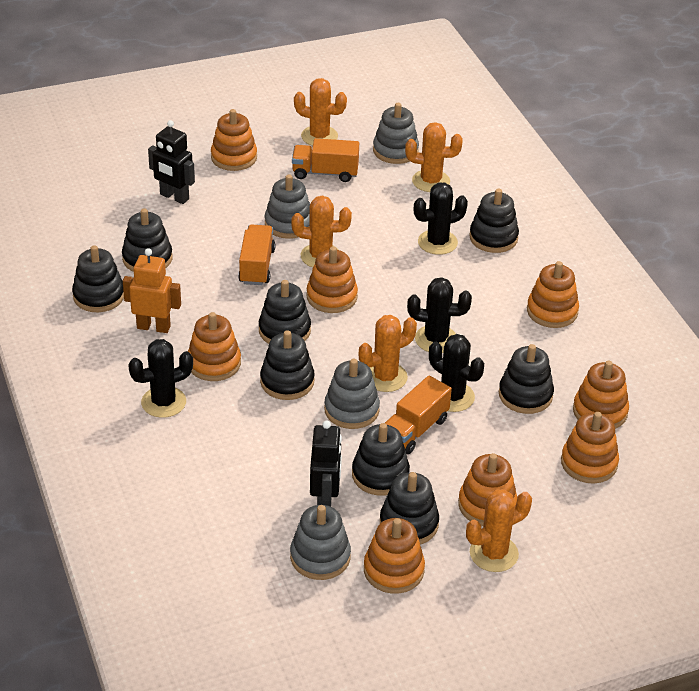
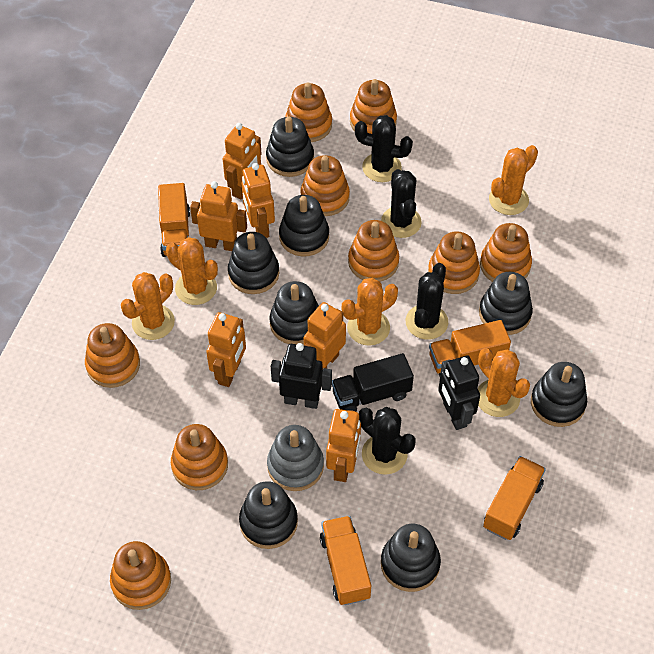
black truck: 0 -> 1
grey stacking toy: 4 -> 1
orange robot: 1 -> 6
orange stacking toy: 8 -> 9
orange truck: 3 -> 4

